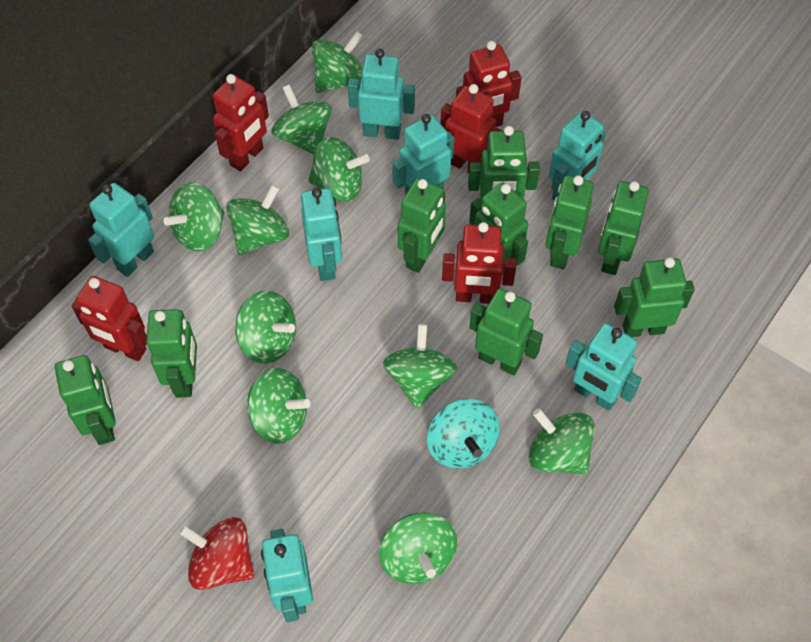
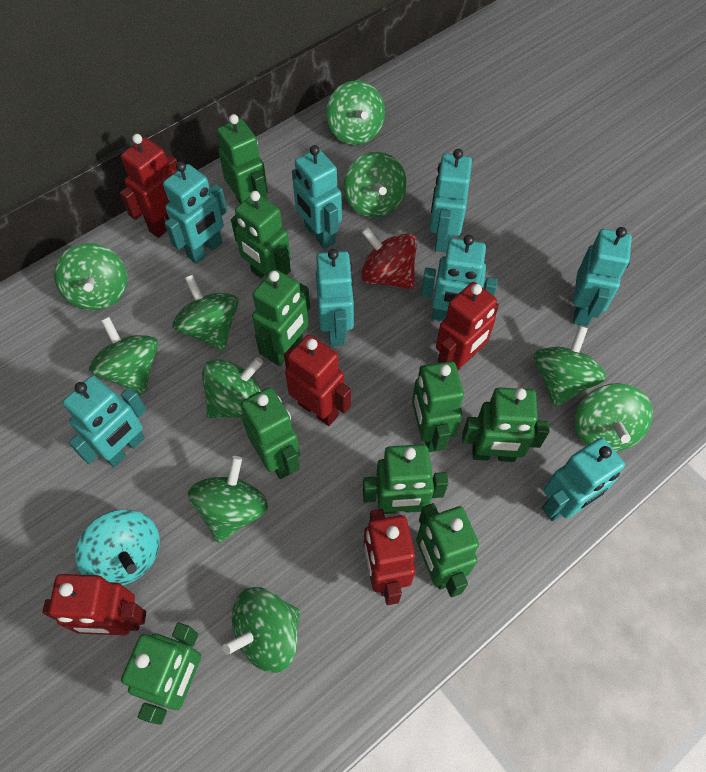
turquoise robot: 7 -> 8

